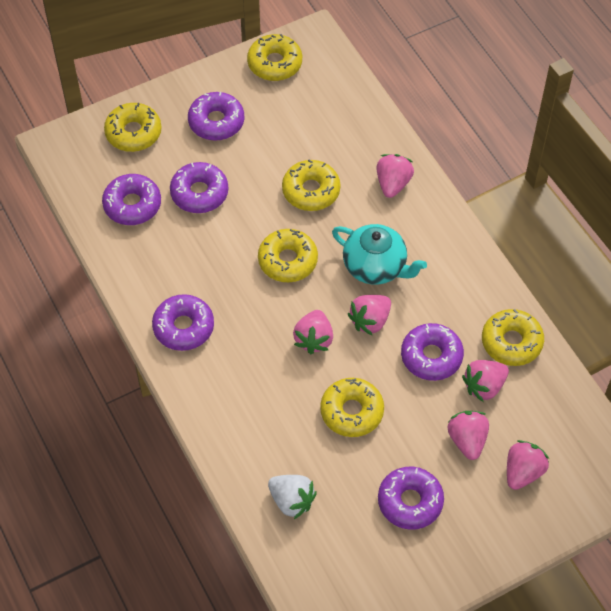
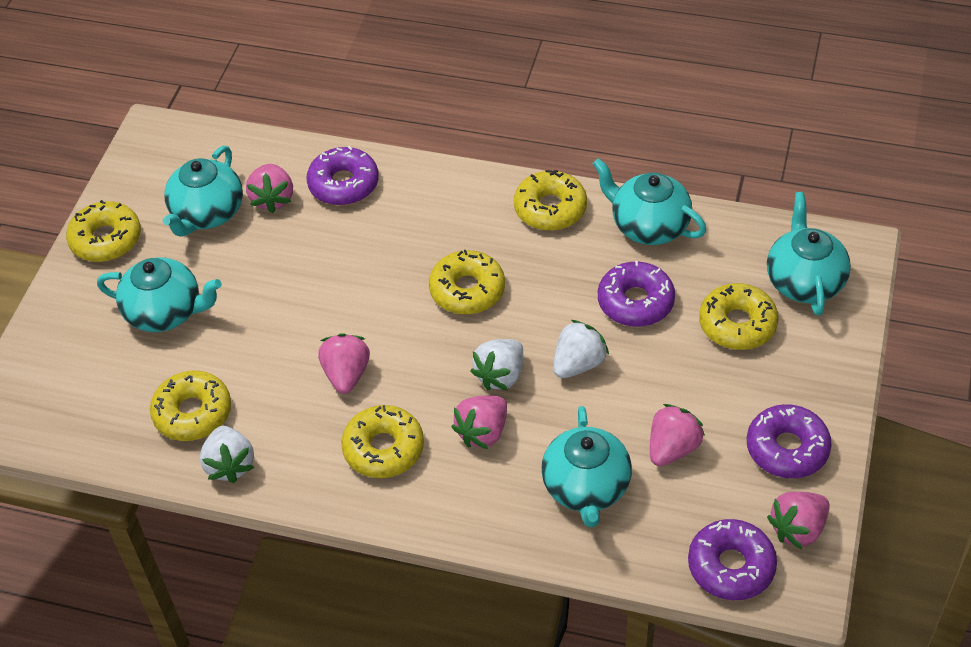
pink strawberry: 6 -> 5
purple donut: 6 -> 4
turquoise teapot: 1 -> 5
white strawberry: 1 -> 3

